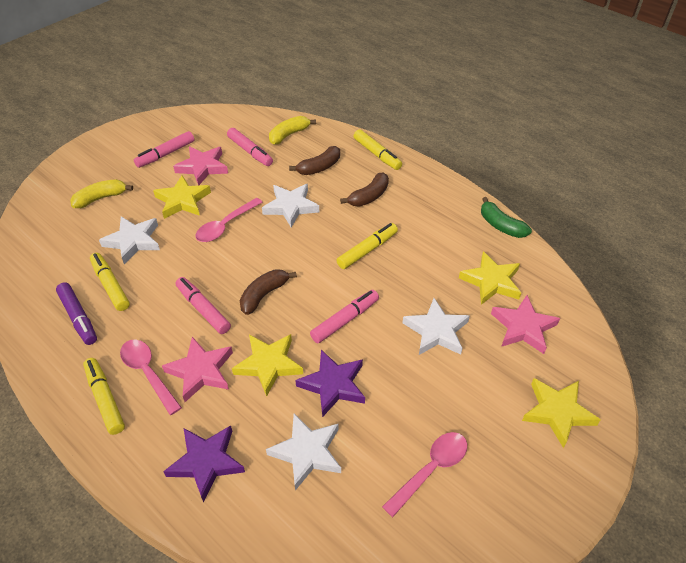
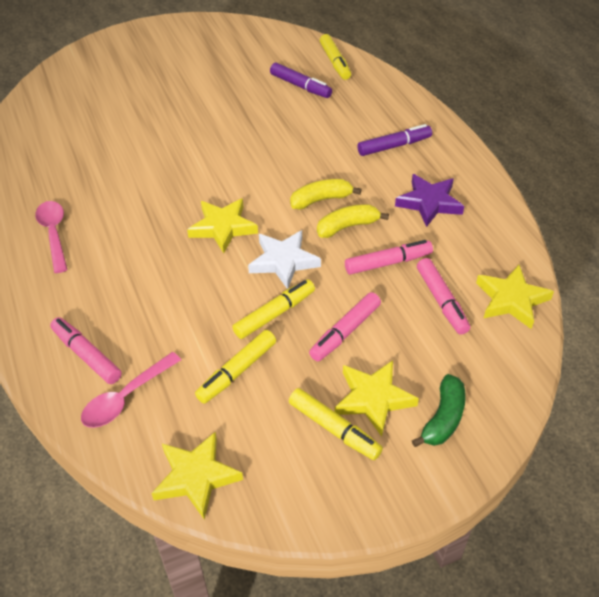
brown banana: 3 -> 0
pink spoon: 3 -> 2
pink star: 3 -> 0
purple marker: 1 -> 2
purple star: 2 -> 1
white star: 4 -> 1

